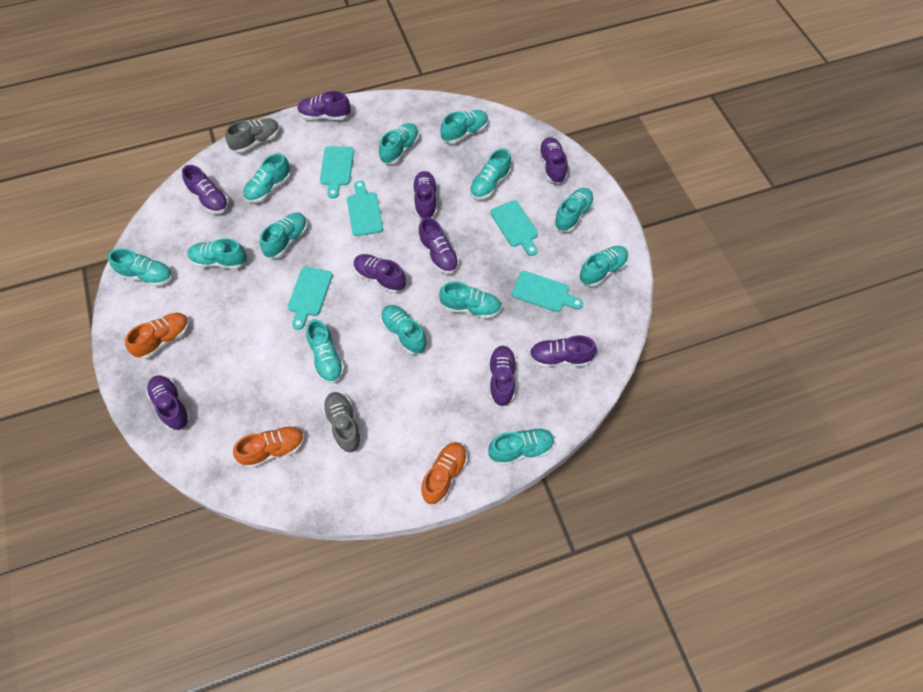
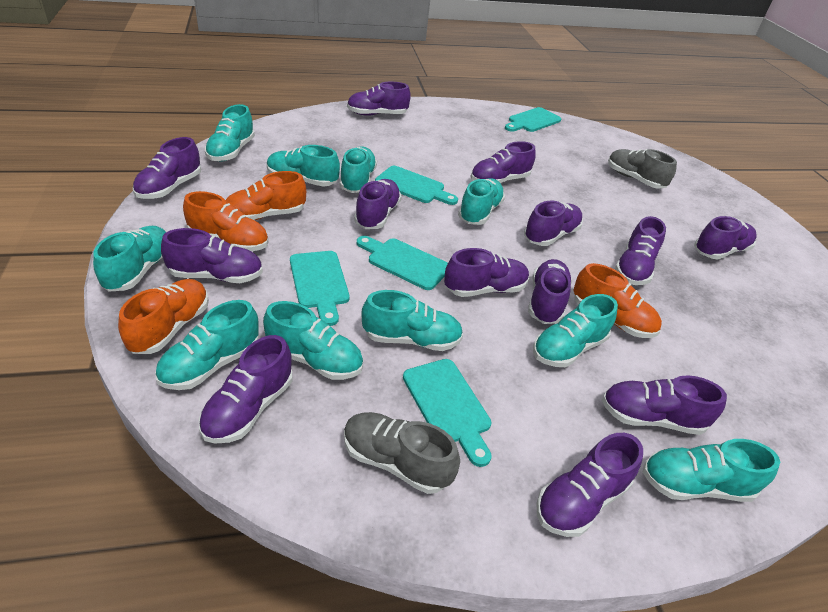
orange shoe: 3 -> 4
purple shoe: 9 -> 13
turquoise shoe: 13 -> 10

